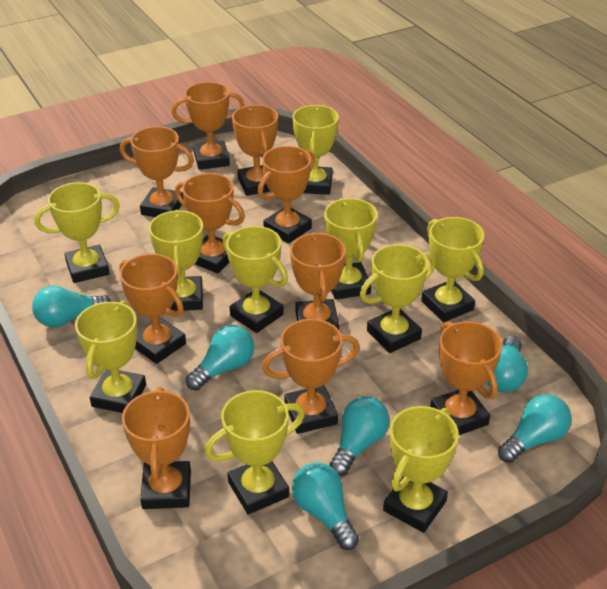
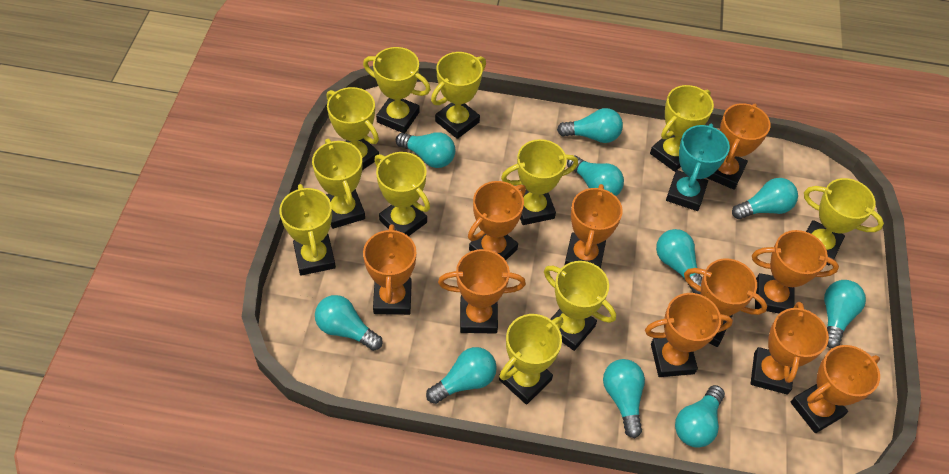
turquoise light bulb: 6 -> 10
turquoise trophy: 0 -> 1
yellow trophy: 10 -> 11

